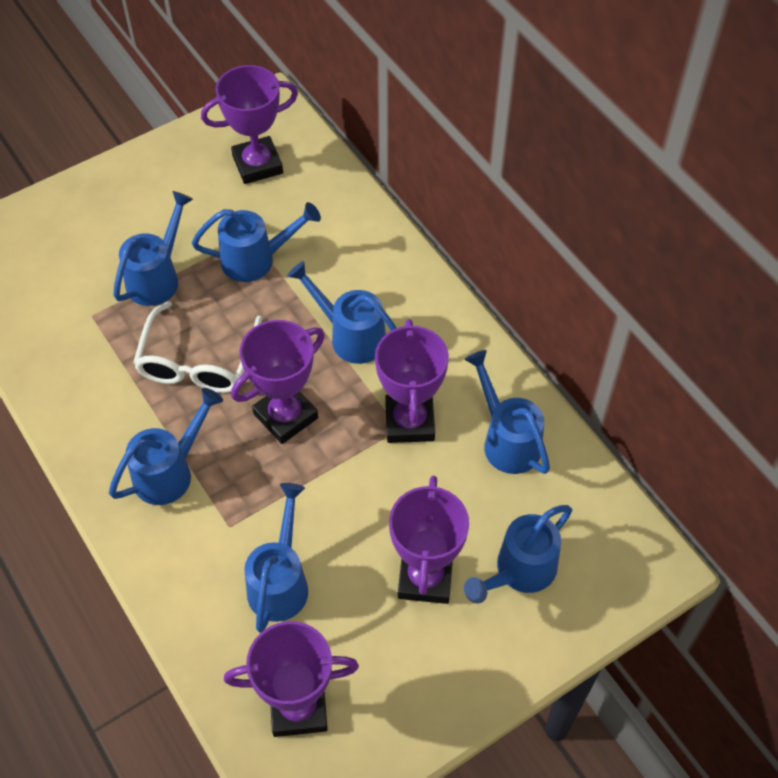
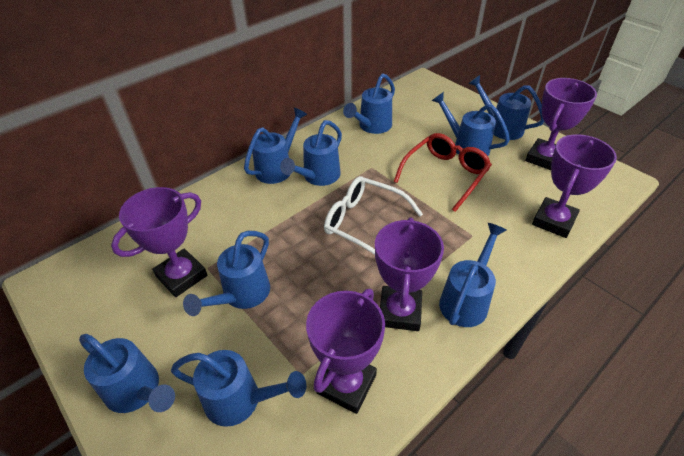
blue watering can: 7 -> 9
red glasses: 0 -> 1

